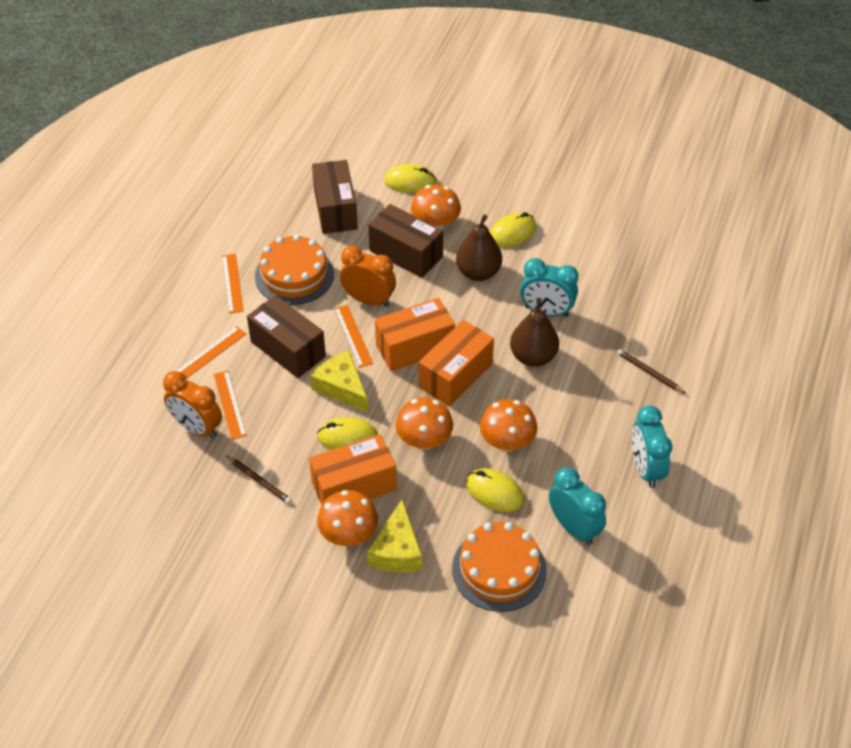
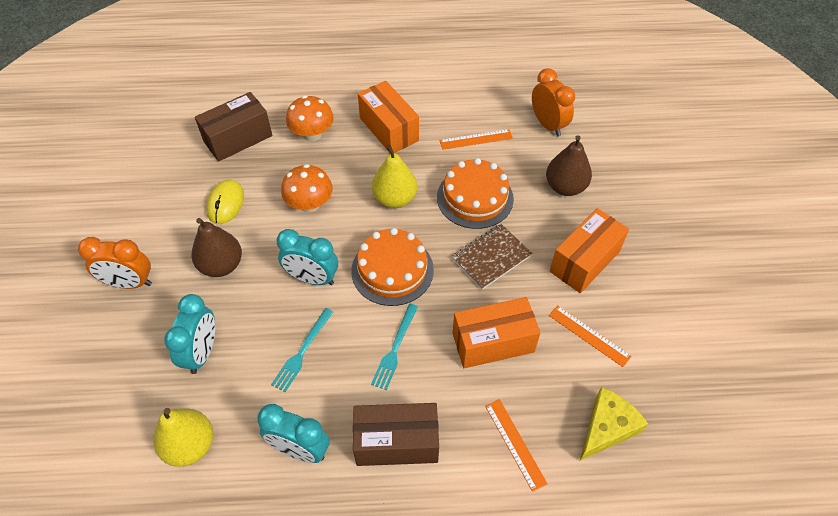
brown box: 3 -> 2
brown notebook: 0 -> 1
brown pencil: 2 -> 0
orange mushroom: 4 -> 2
orange ruler: 4 -> 3
turquoise fork: 0 -> 2
yellow cheese: 2 -> 1
yellow mouse: 4 -> 1
yellow pear: 0 -> 2

